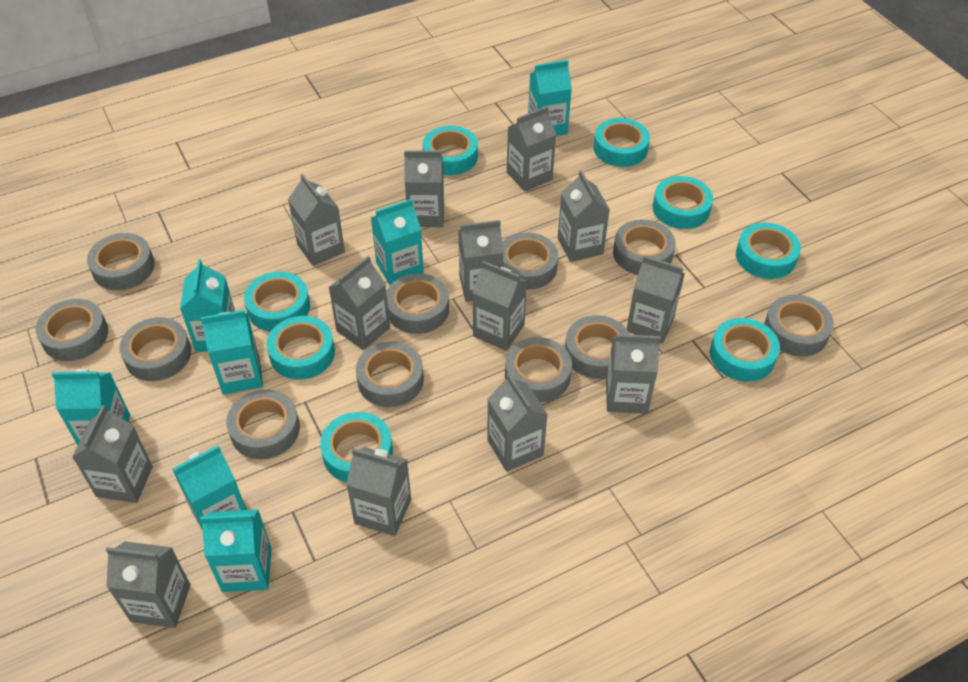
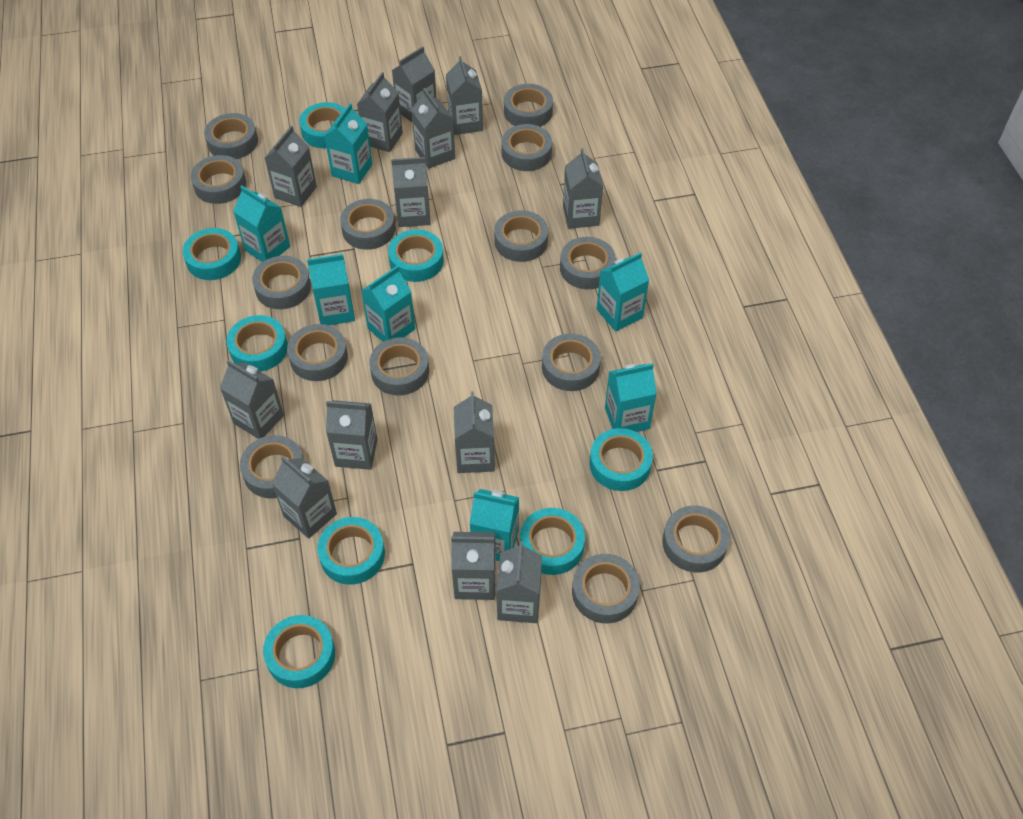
grey tape: 11 -> 14

